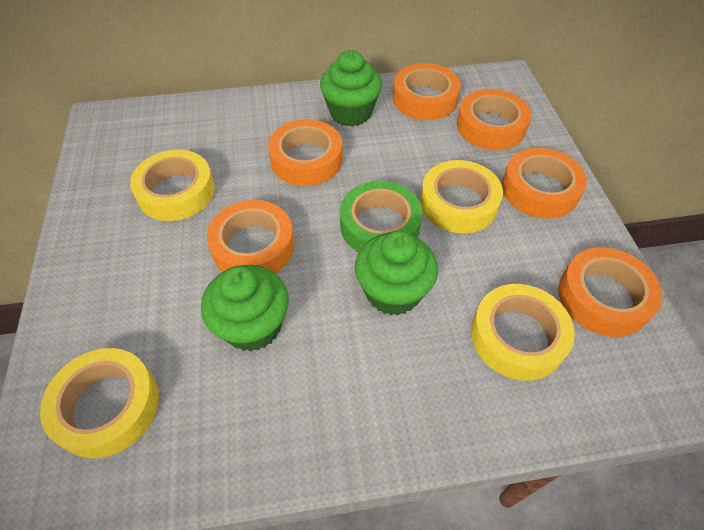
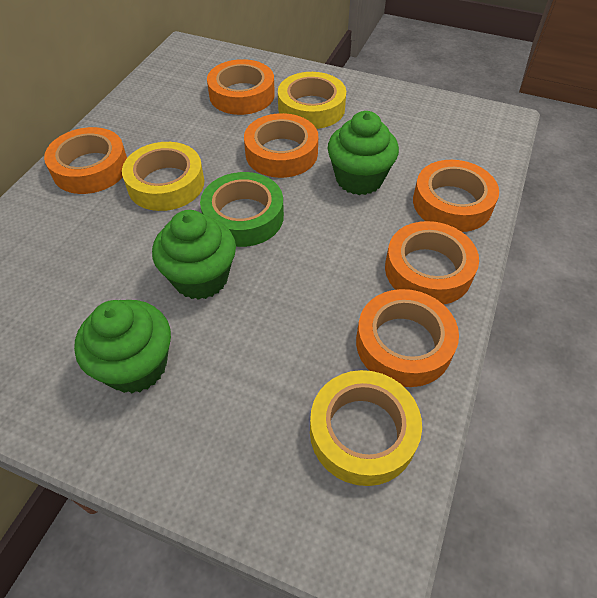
yellow tape: 4 -> 3

